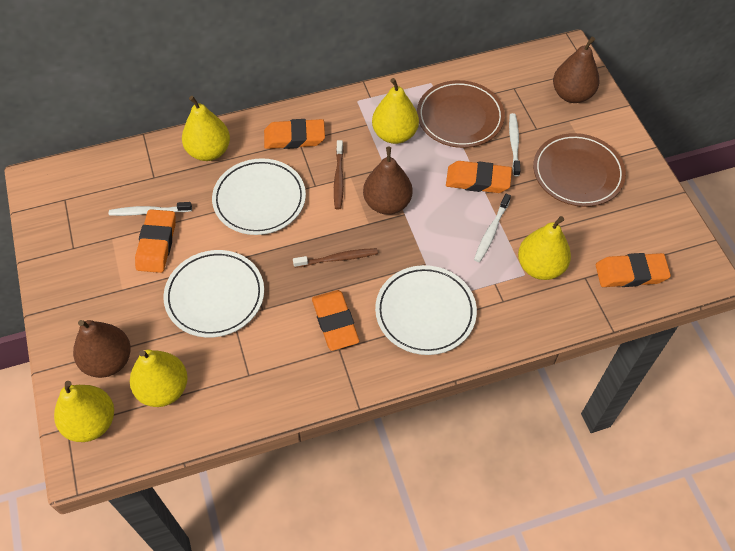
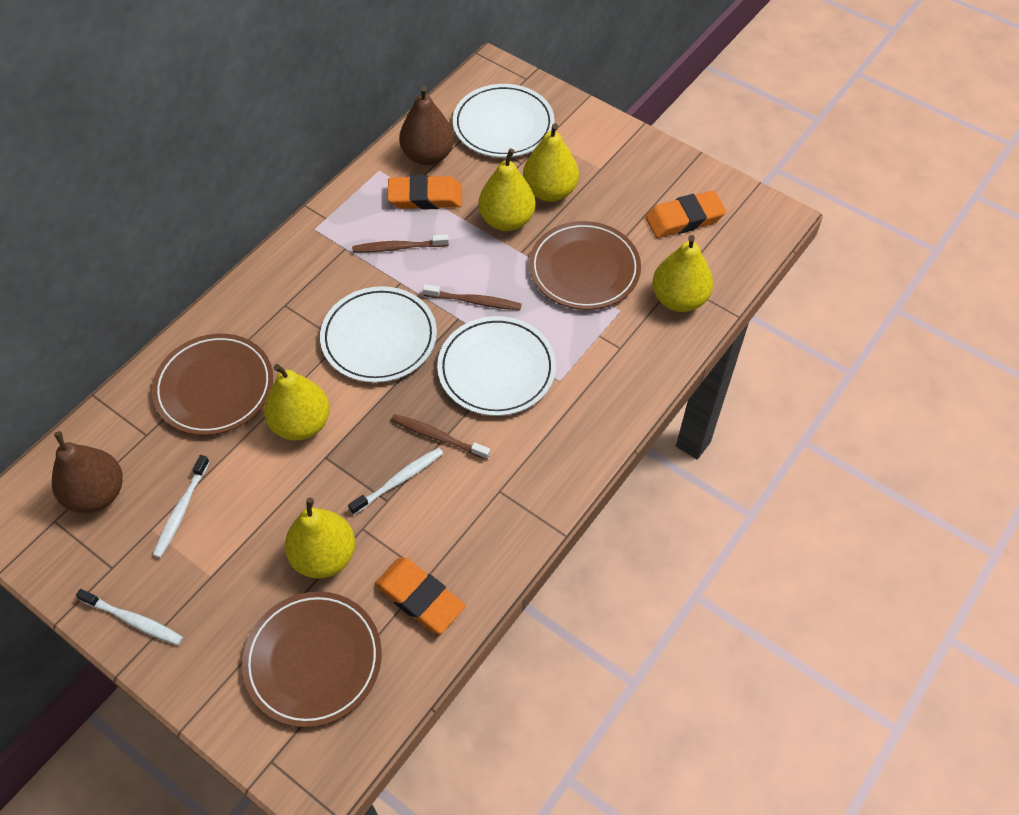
brown pear: 3 -> 2
brown plate: 2 -> 3
brown toothbrush: 2 -> 3
orange eraser: 5 -> 3

